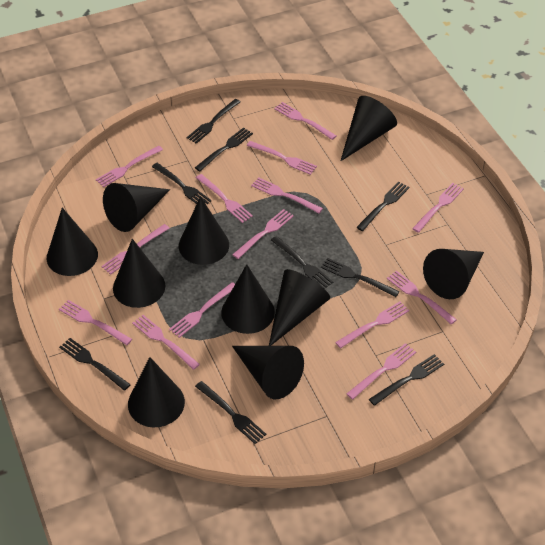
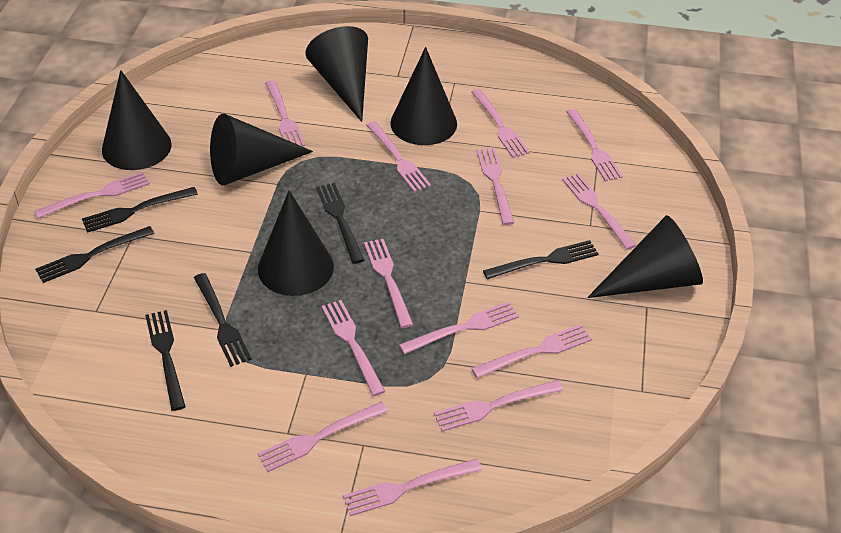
black cone: 10 -> 6
black fork: 9 -> 6

